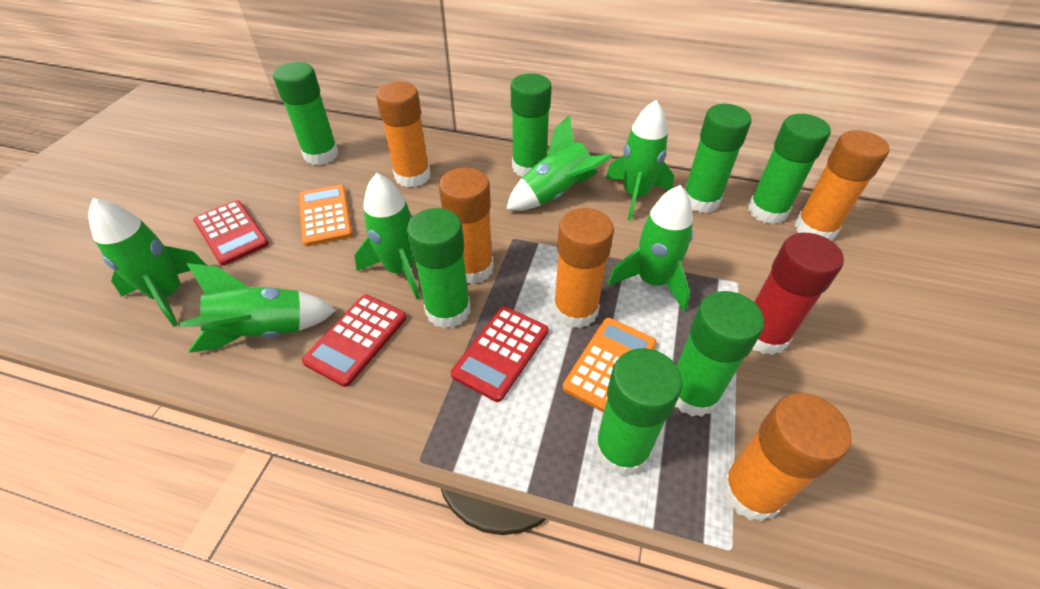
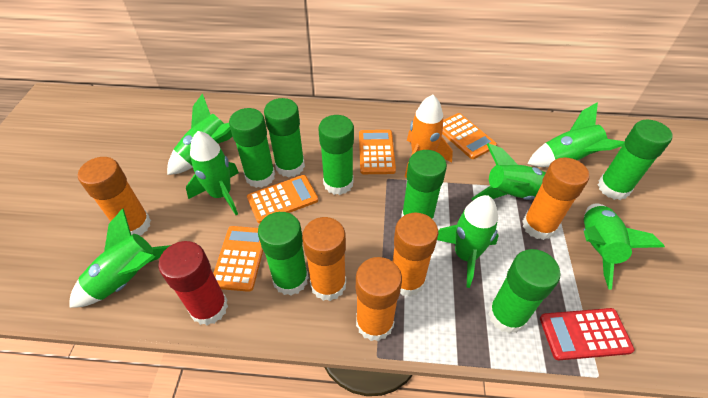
green rocket: 6 -> 7
orange calculator: 2 -> 4
orange rocket: 0 -> 1
red calculator: 3 -> 1

